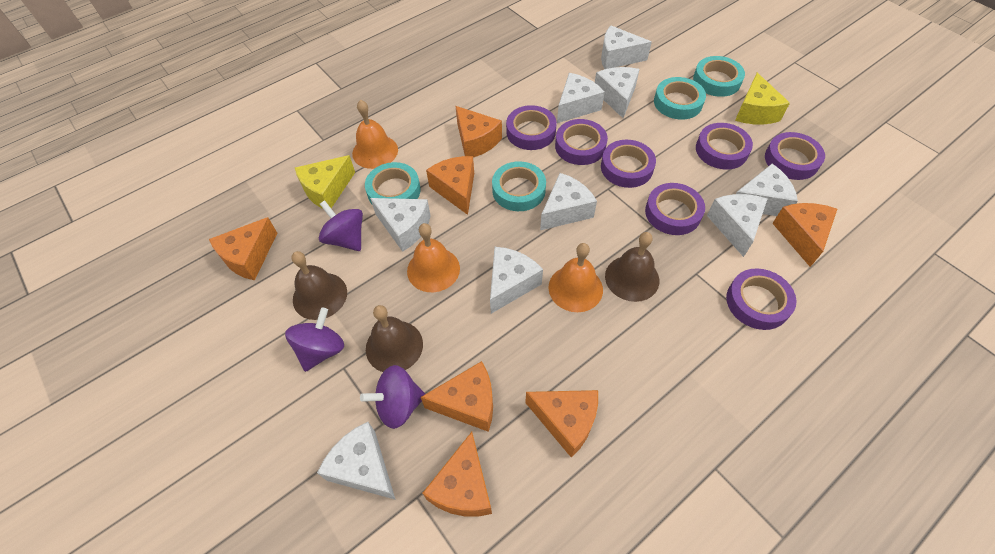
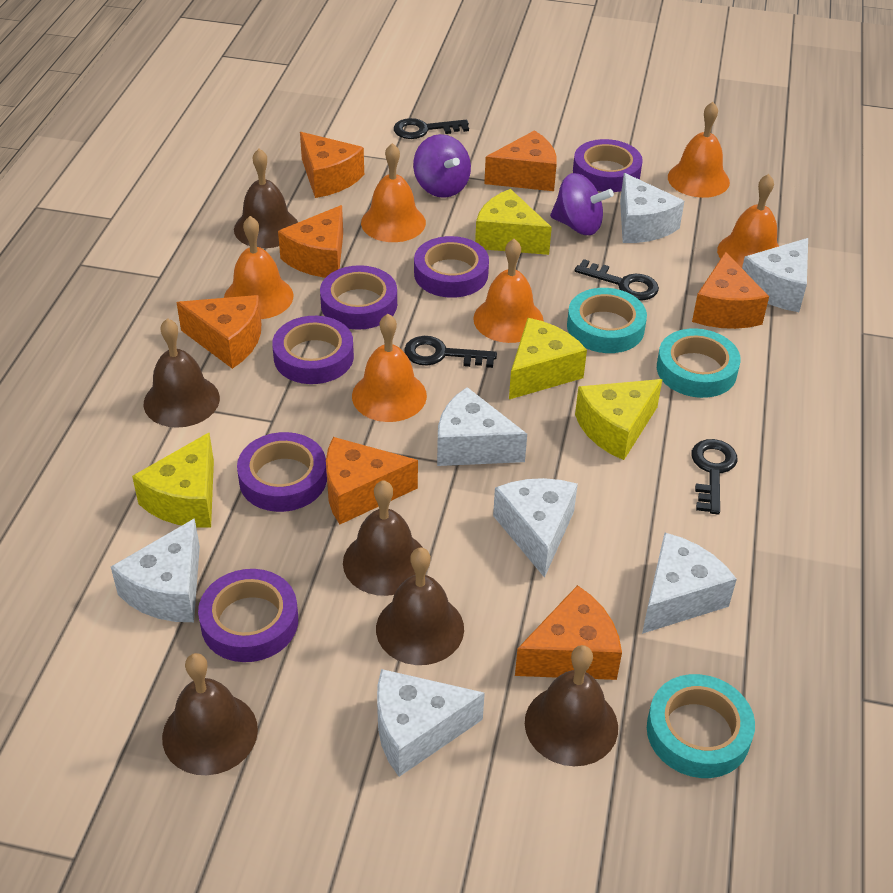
black key: 0 -> 4
brown bell: 3 -> 6
orange bell: 3 -> 6
purple spinning top: 3 -> 2
purple tape: 7 -> 6
turquoise tape: 4 -> 3
white cheese: 9 -> 7
yellow cheese: 2 -> 4

